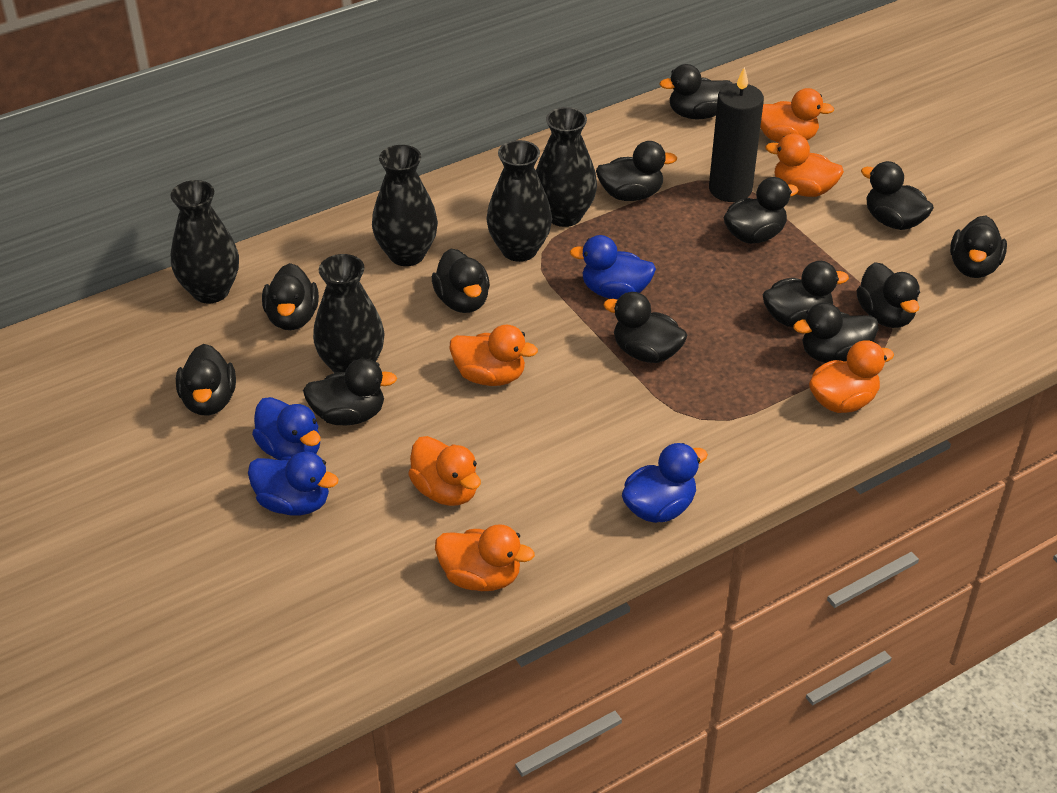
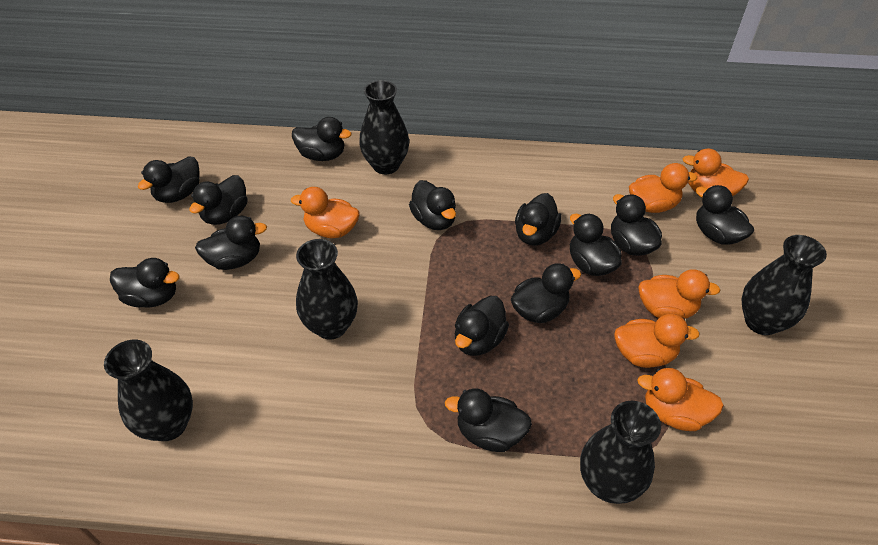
black candle: 1 -> 0
blue duck: 4 -> 0

